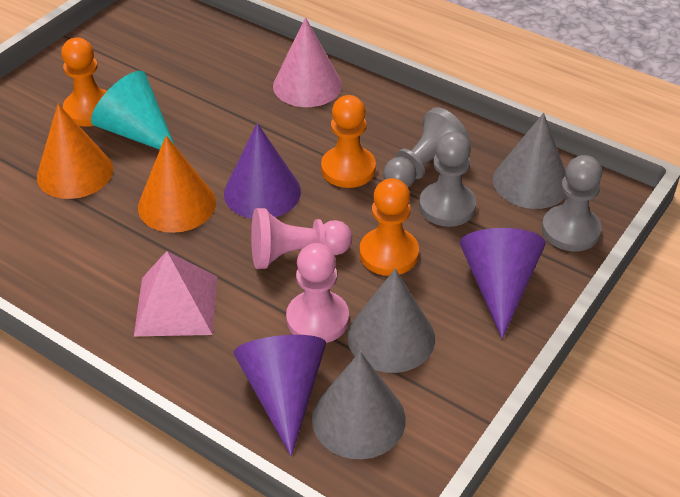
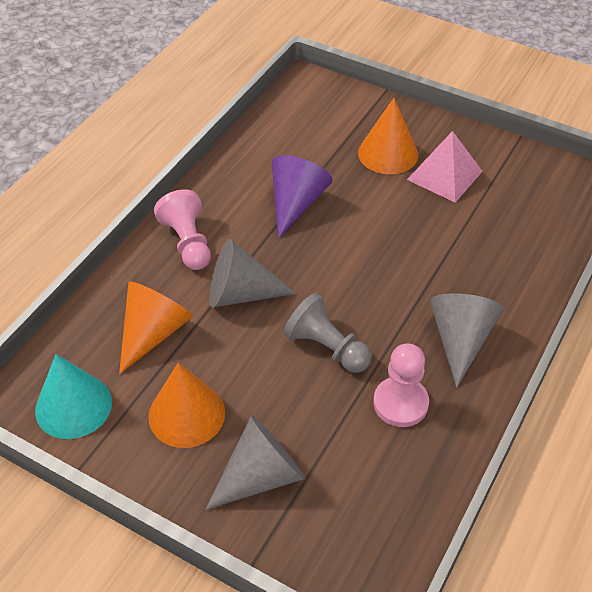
grey pawn: 3 -> 1
orange cone: 2 -> 3
orange pawn: 3 -> 0
pink cone: 1 -> 0
purple cone: 3 -> 1

